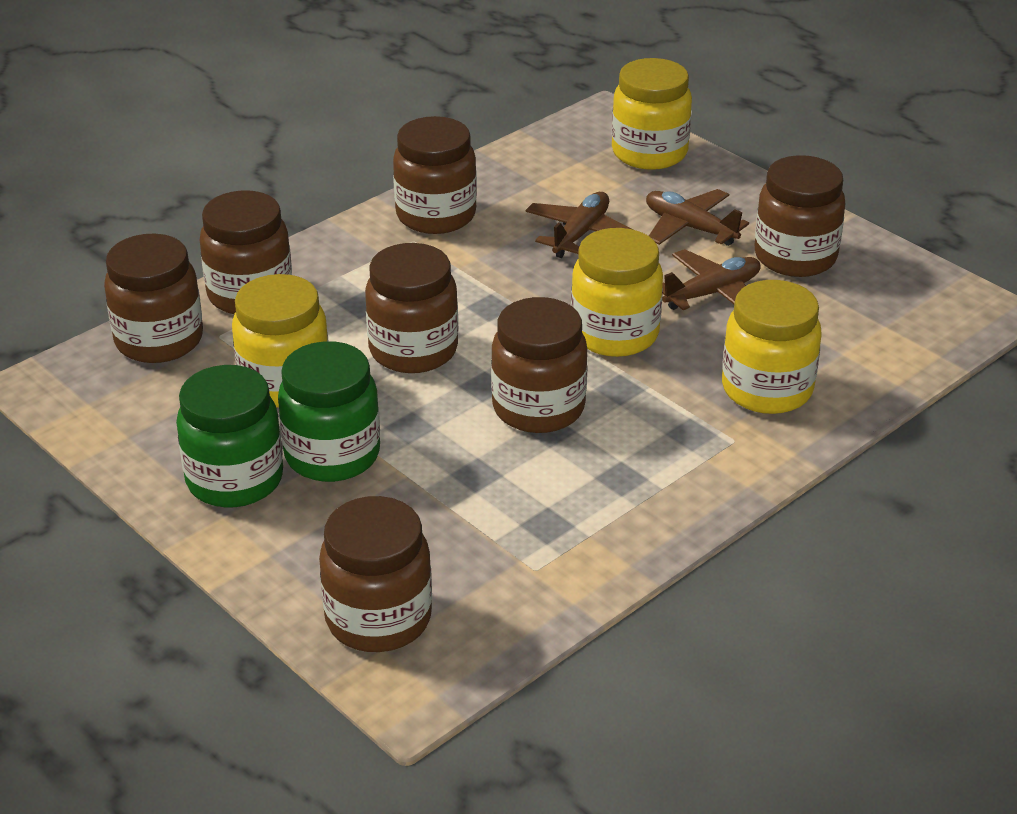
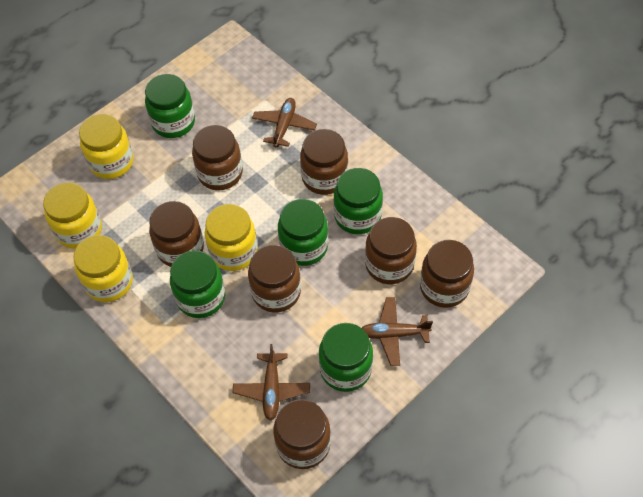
green jar: 2 -> 5

